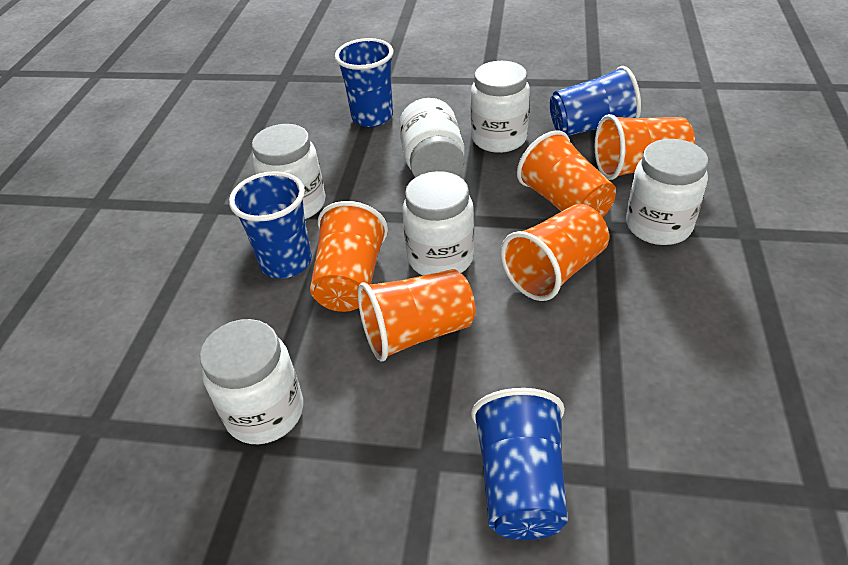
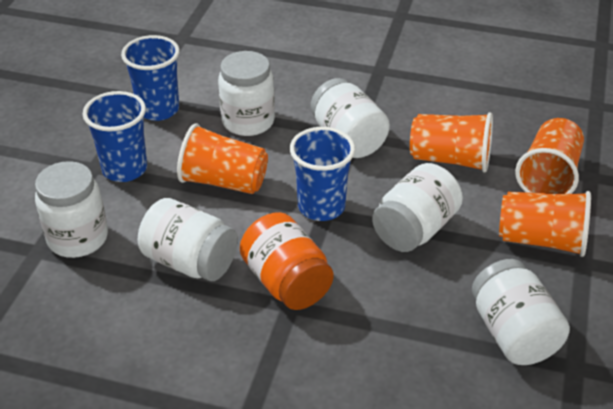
blue cup: 4 -> 3
orange cup: 5 -> 4
orange jar: 0 -> 1

